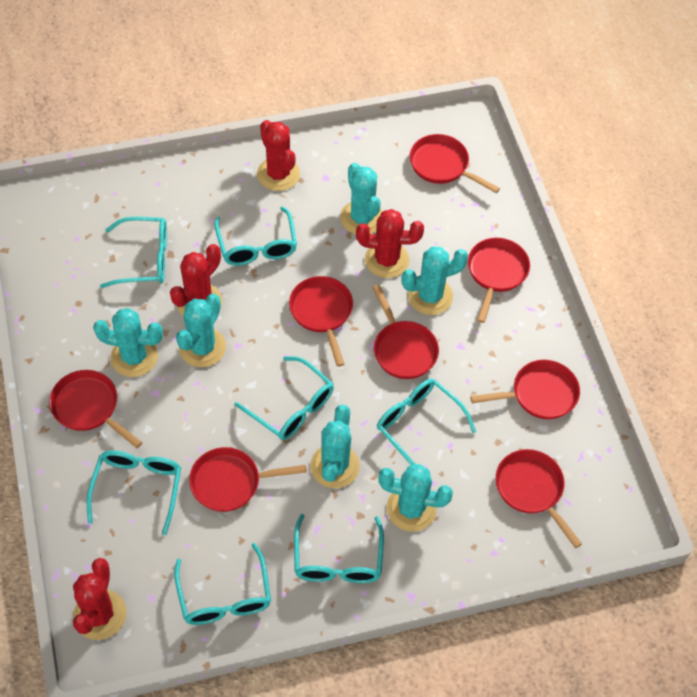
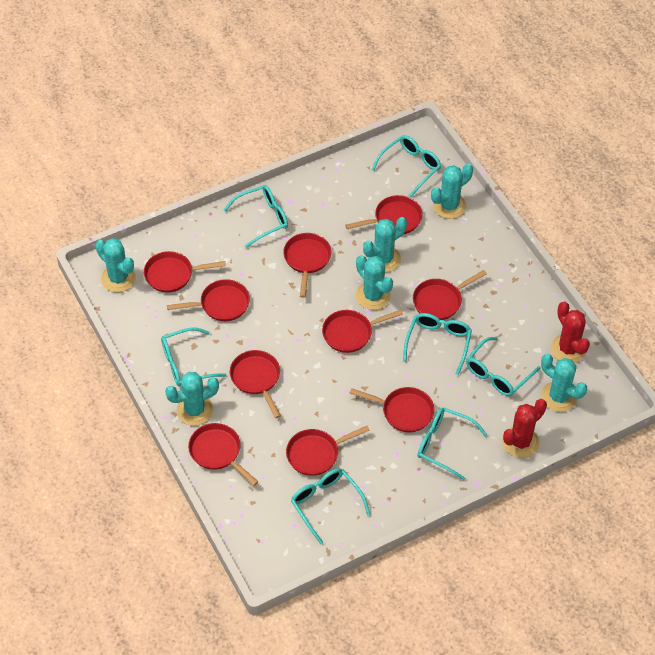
red cactus: 4 -> 2
red pan: 8 -> 10

